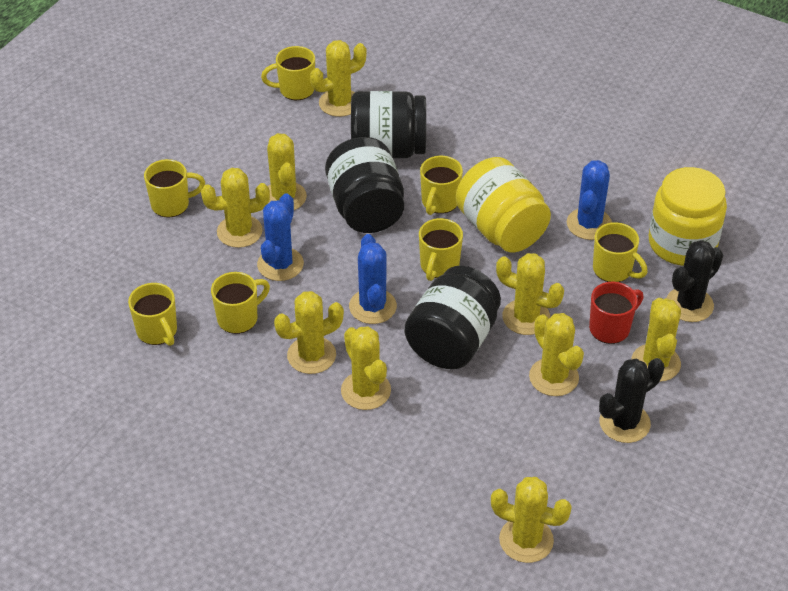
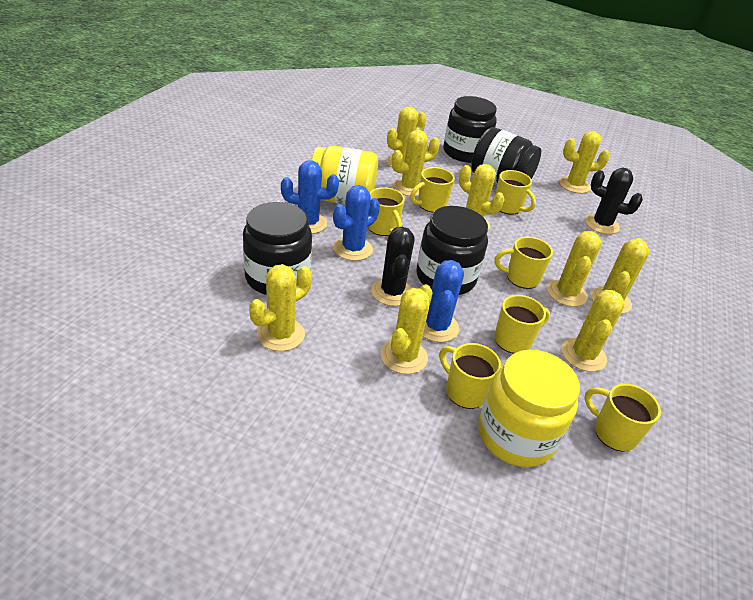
black jar: 3 -> 4
red mug: 1 -> 0

